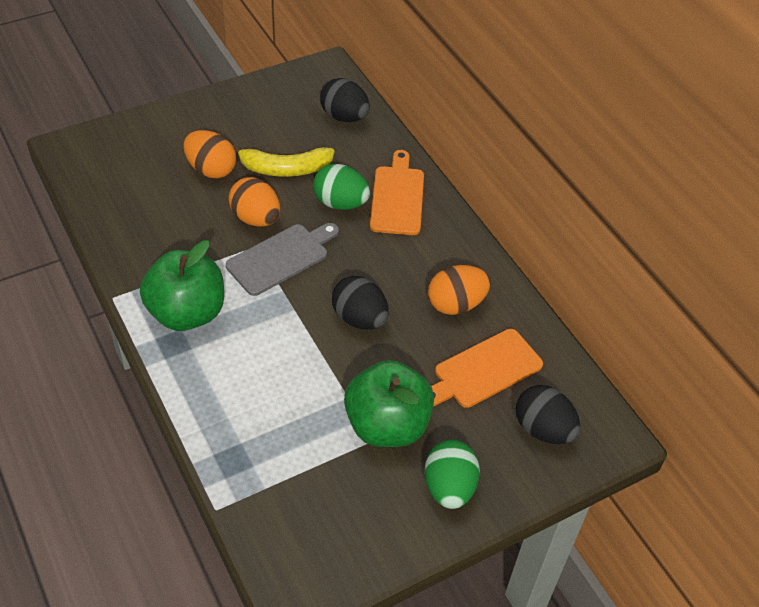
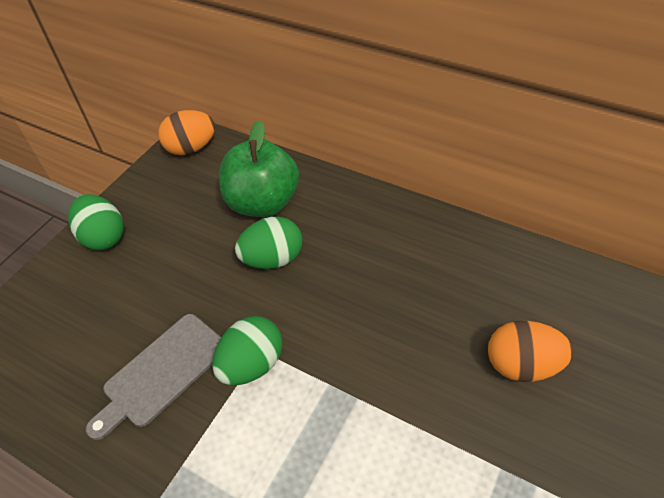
black egg: 3 -> 0
green apple: 2 -> 1
green egg: 2 -> 3
orange cutting board: 2 -> 0
orange egg: 3 -> 2
yellow banana: 1 -> 0

